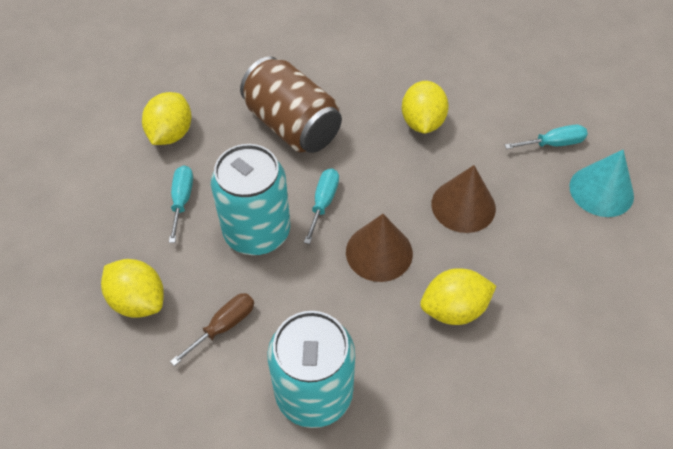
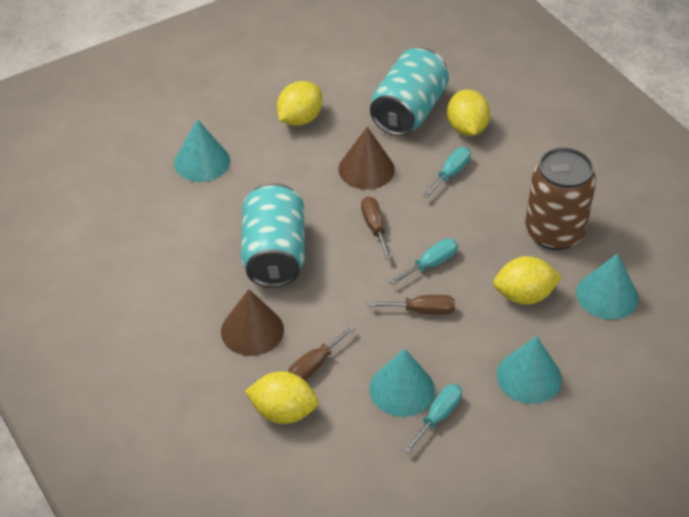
brown screwdriver: 1 -> 3
turquoise cone: 1 -> 4

